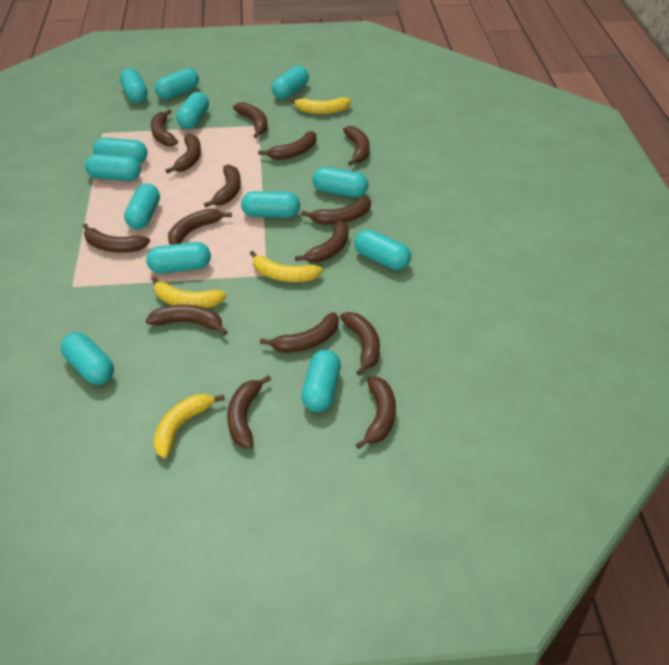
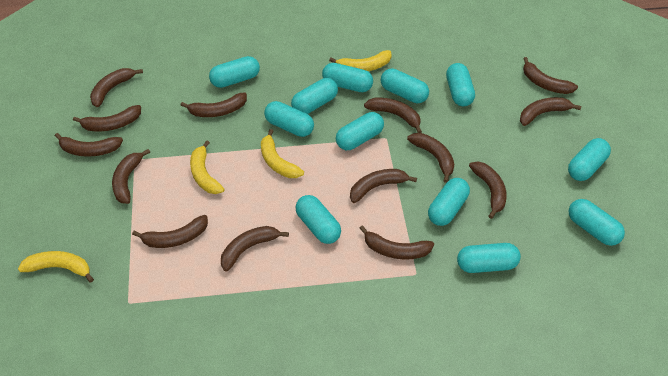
brown banana: 15 -> 14
turquoise capsule: 13 -> 12

